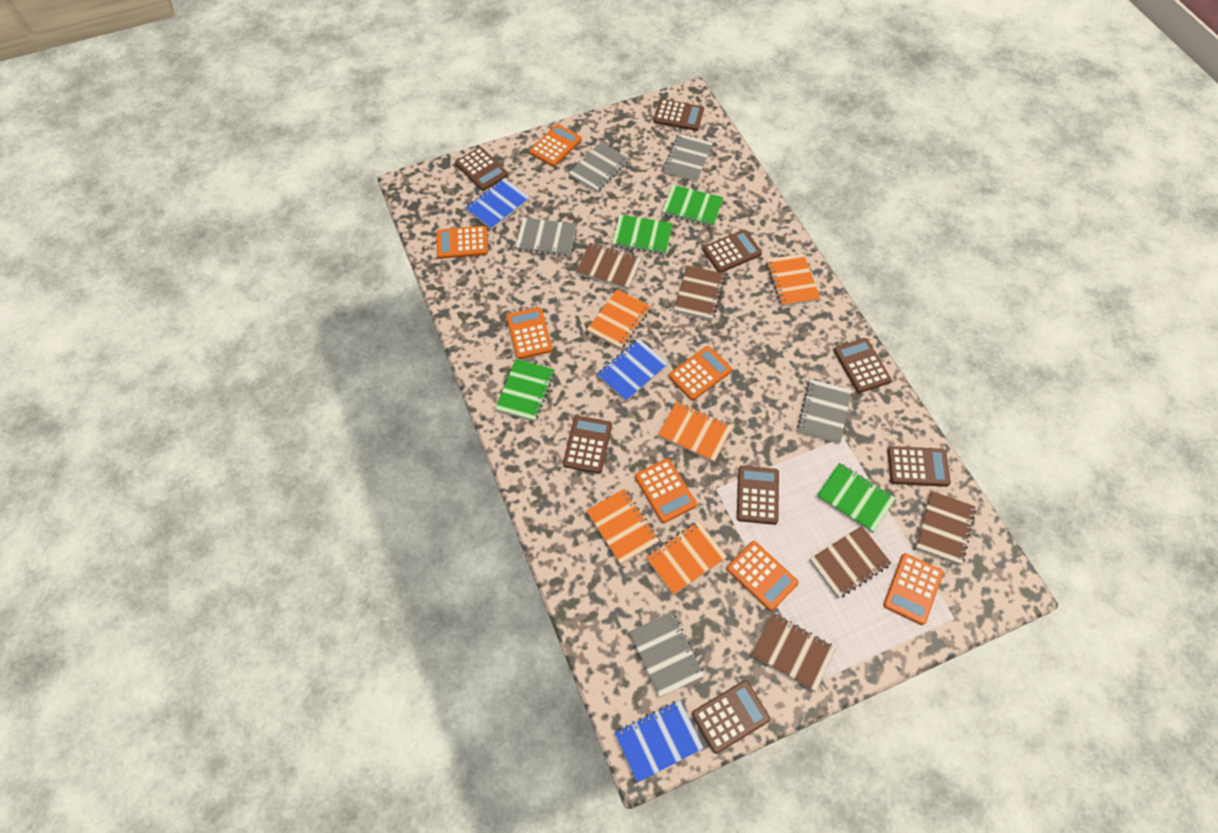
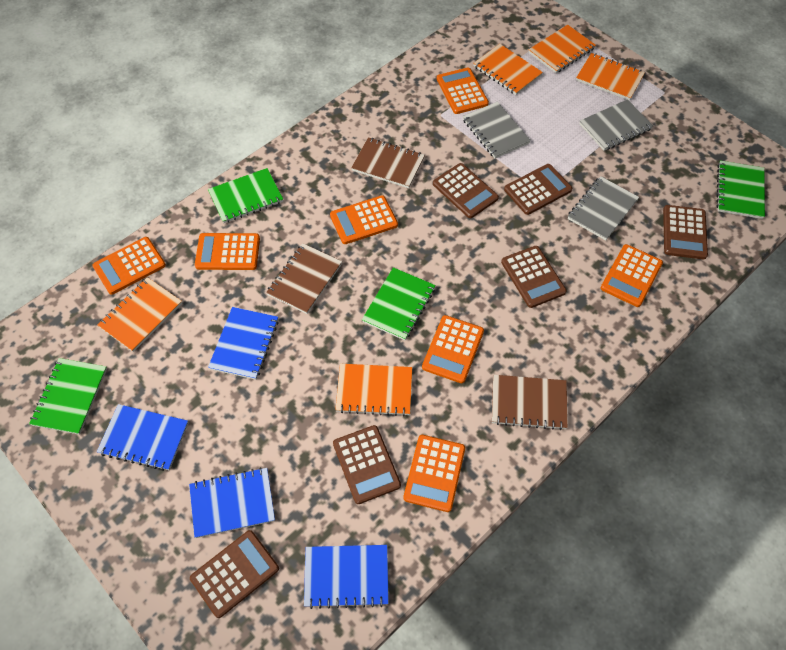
blue notebook: 3 -> 4
brown calculator: 8 -> 6
brown notebook: 5 -> 3
grey notebook: 5 -> 3

